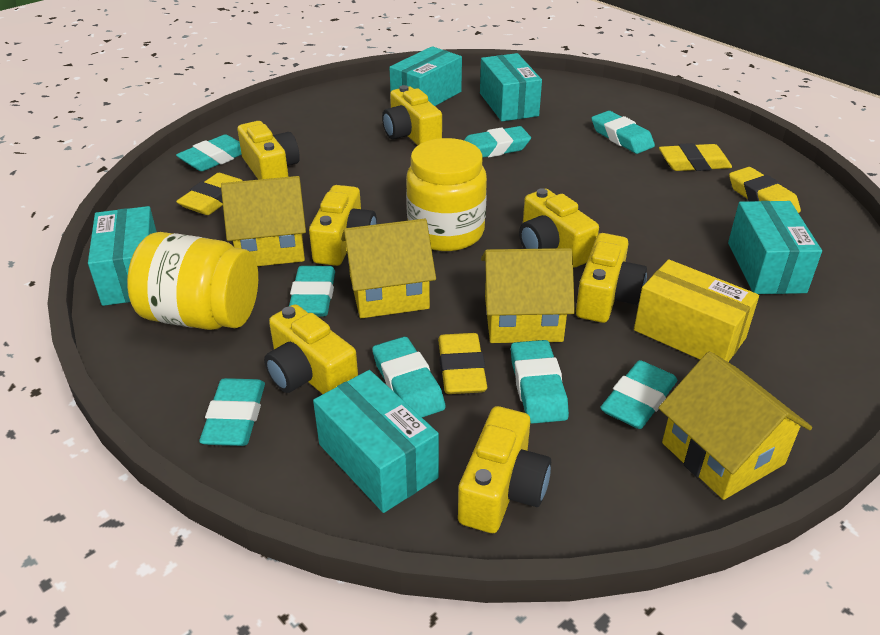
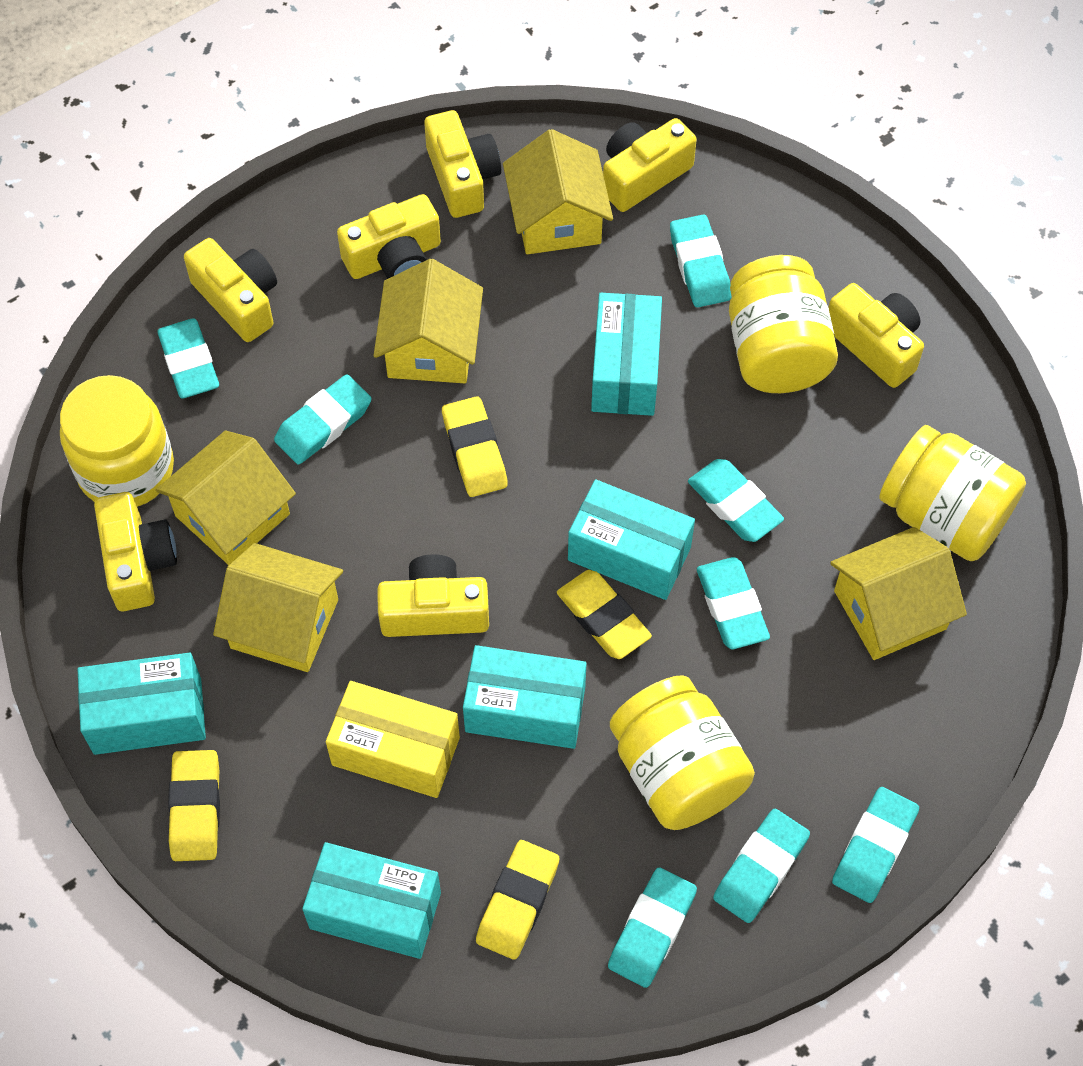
yellow house: 4 -> 5
yellow jar: 2 -> 4

